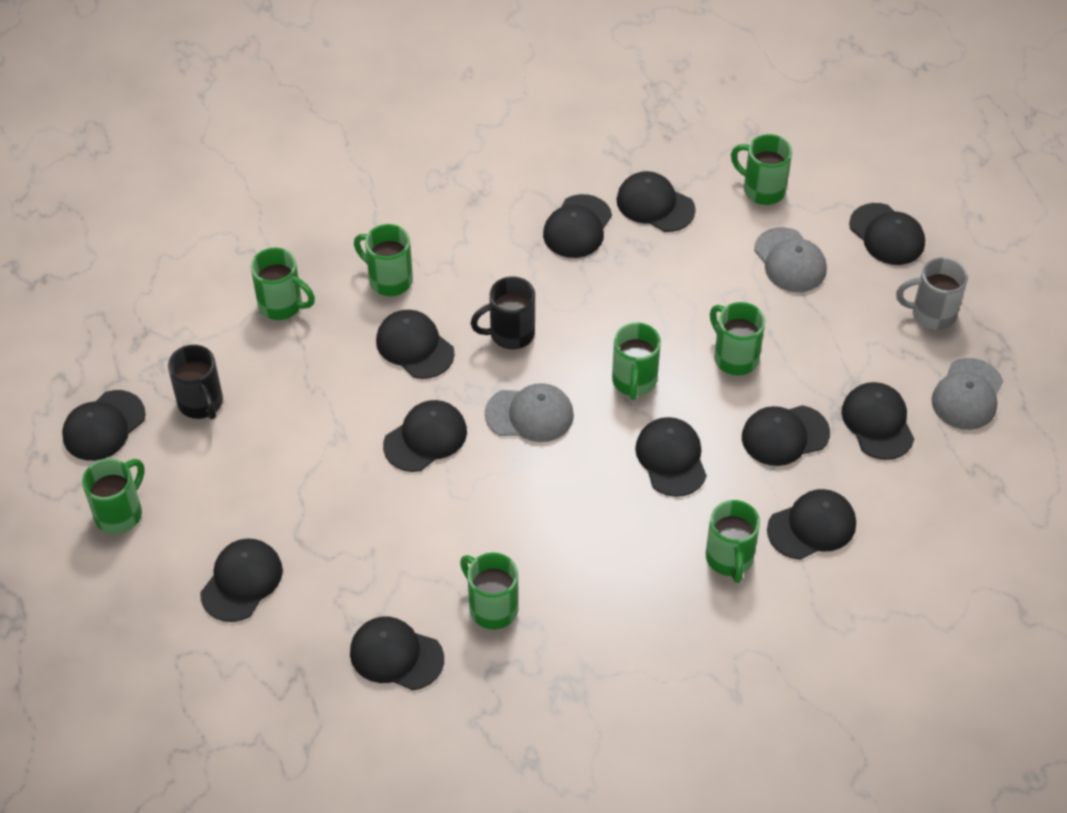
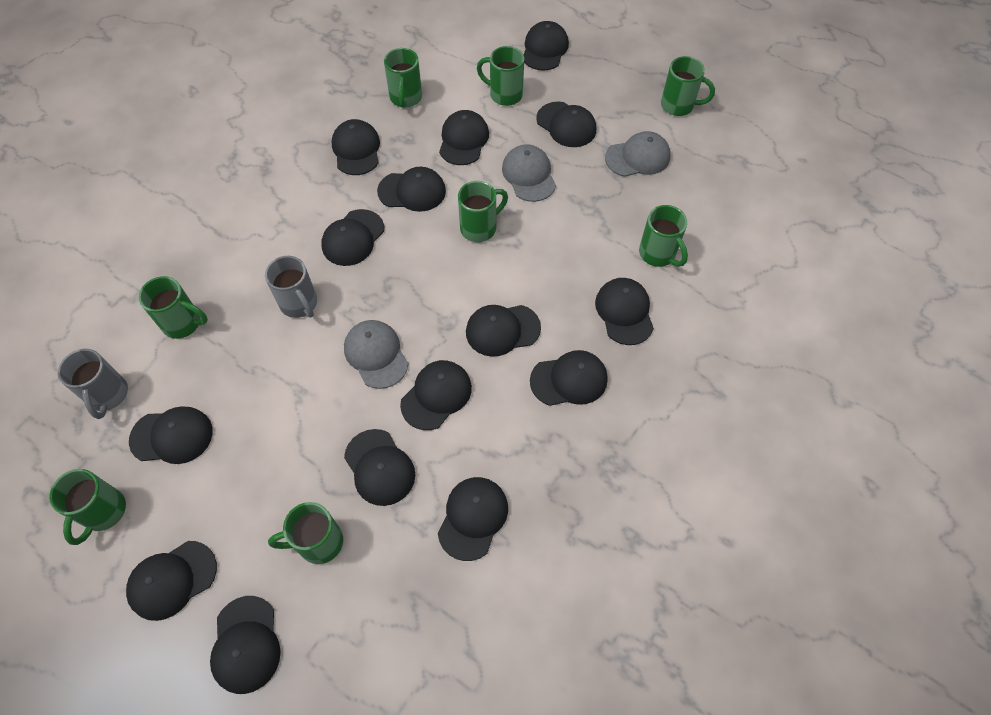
black cap: 12 -> 15
black mug: 2 -> 0
grey mug: 1 -> 2

